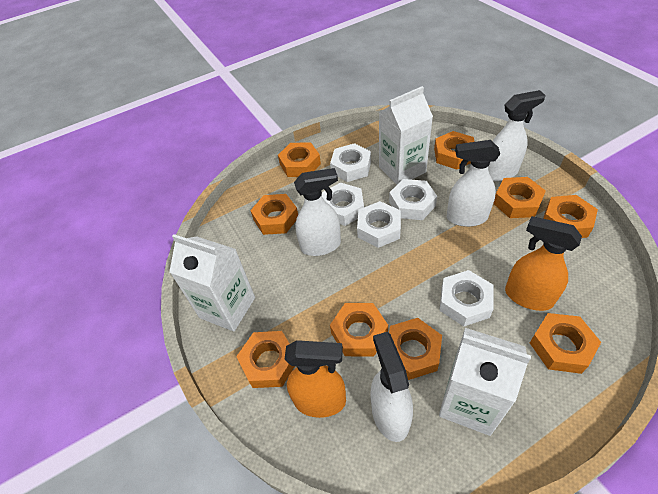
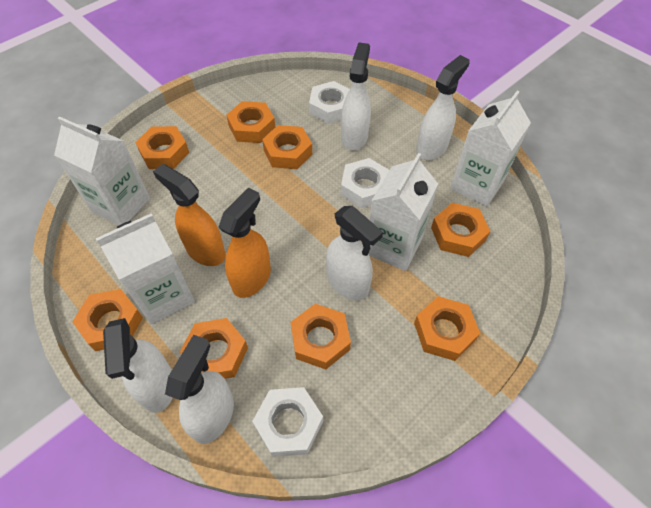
orange nut: 9 -> 8
white carton: 3 -> 4
white nut: 5 -> 3
white spray bottle: 4 -> 5

